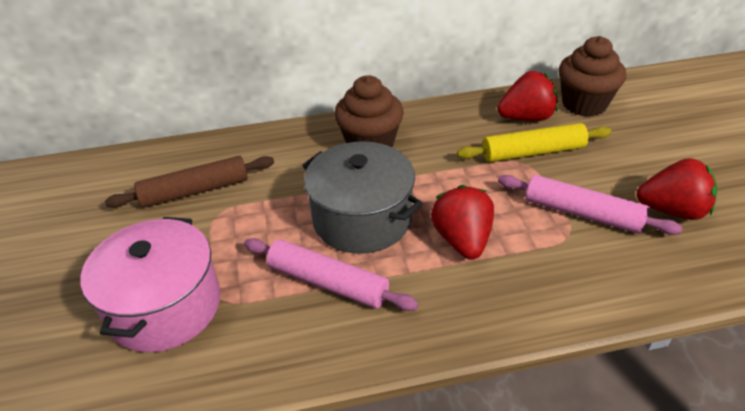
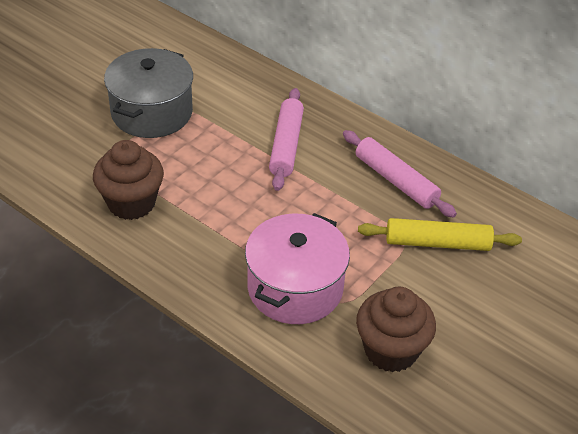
brown rolling pin: 1 -> 0
red strawberry: 3 -> 0

